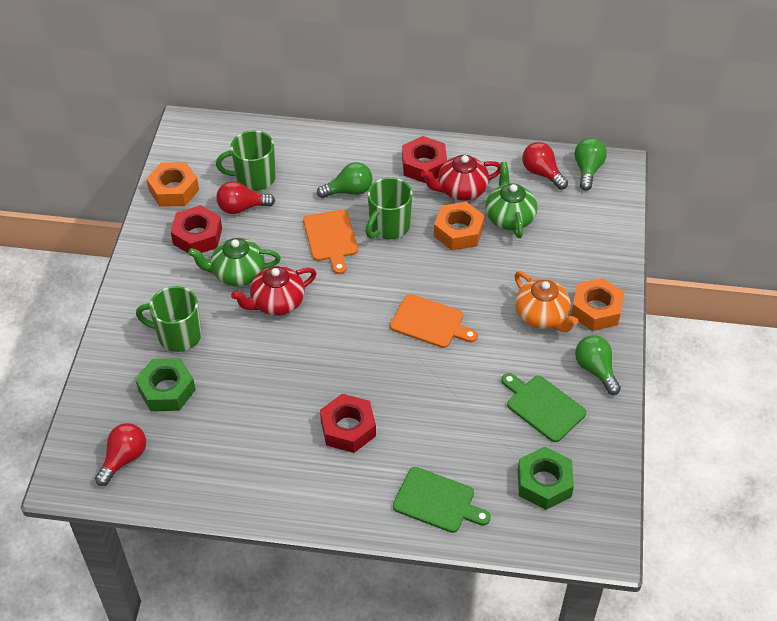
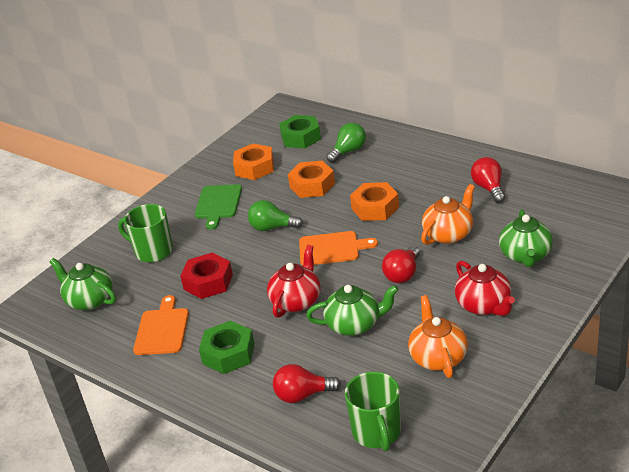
green cutting board: 2 -> 1
green light bulb: 3 -> 2
green mug: 3 -> 2
green teapot: 2 -> 3
orange teapot: 1 -> 2
red nut: 3 -> 1

